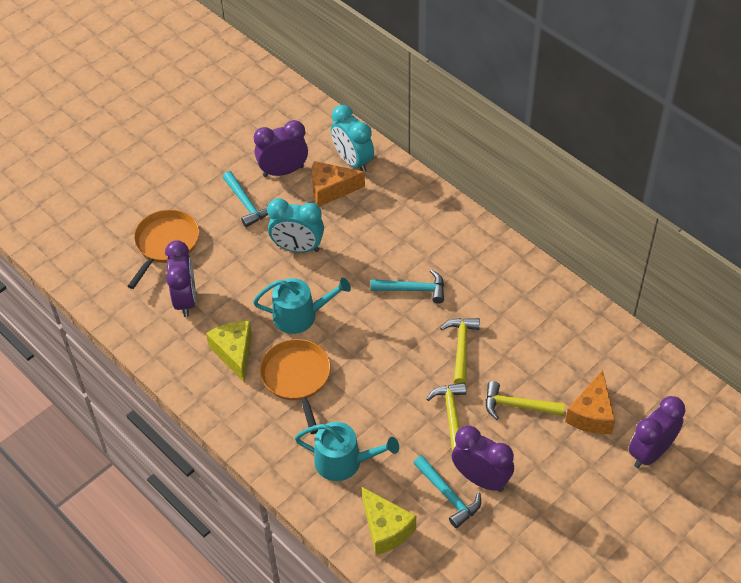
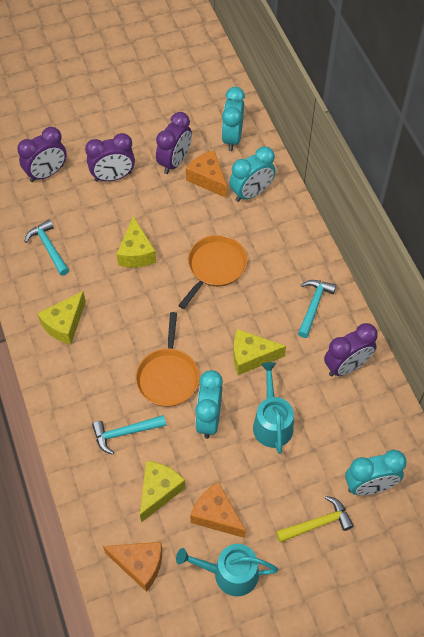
orange cheese: 2 -> 3
turquoise clock: 2 -> 4
yellow cheese: 2 -> 4
yellow hammer: 3 -> 1

